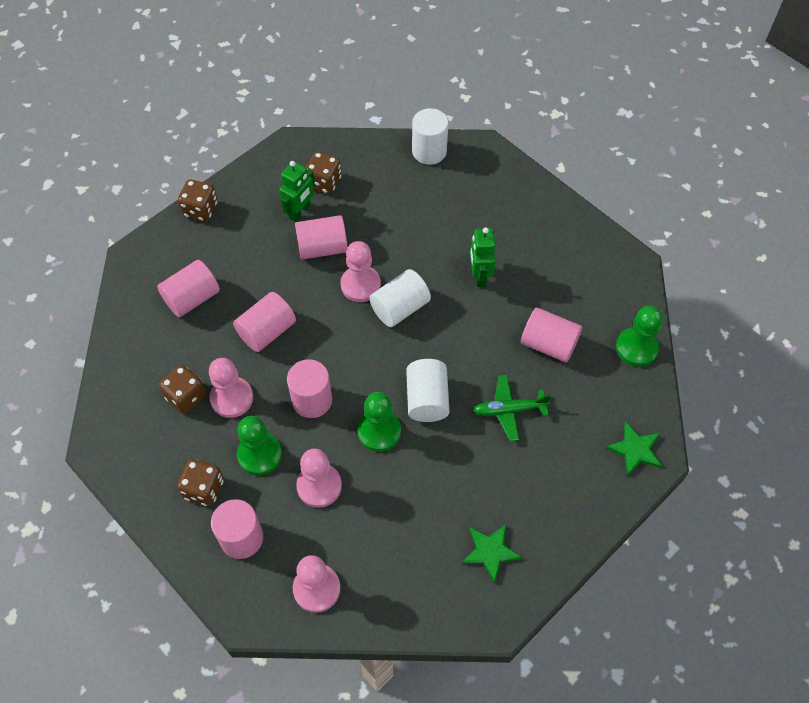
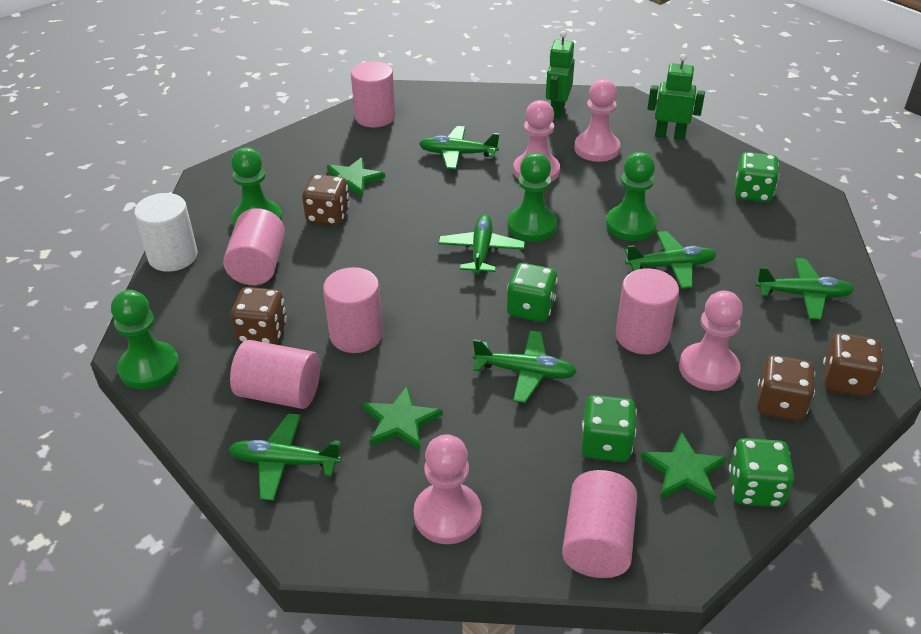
green dice: 0 -> 4
green pawn: 3 -> 4
green plane: 1 -> 6
green star: 2 -> 3
white cylinder: 3 -> 1

